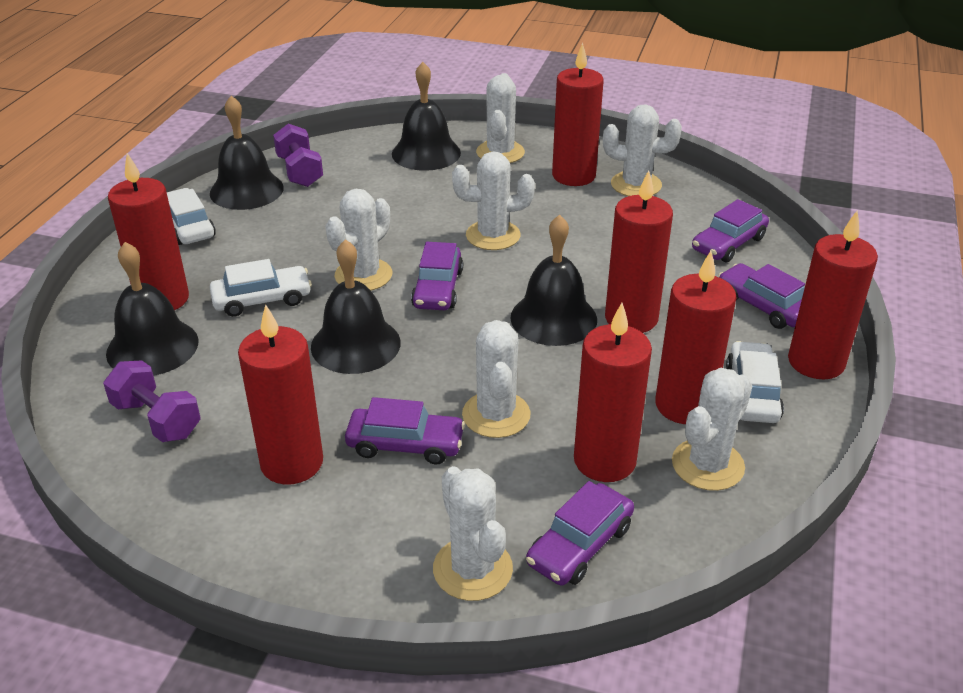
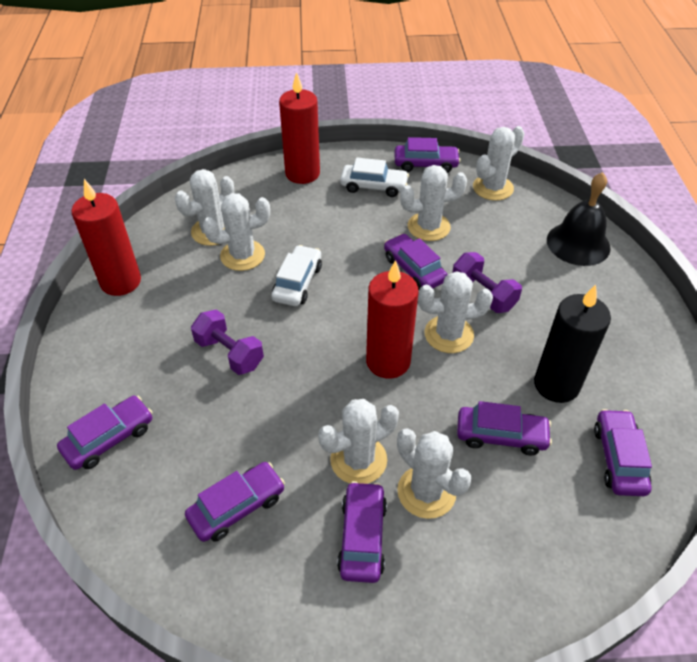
black bell: 5 -> 1
black candle: 0 -> 1
purple car: 5 -> 7
red candle: 7 -> 3
white car: 3 -> 2

